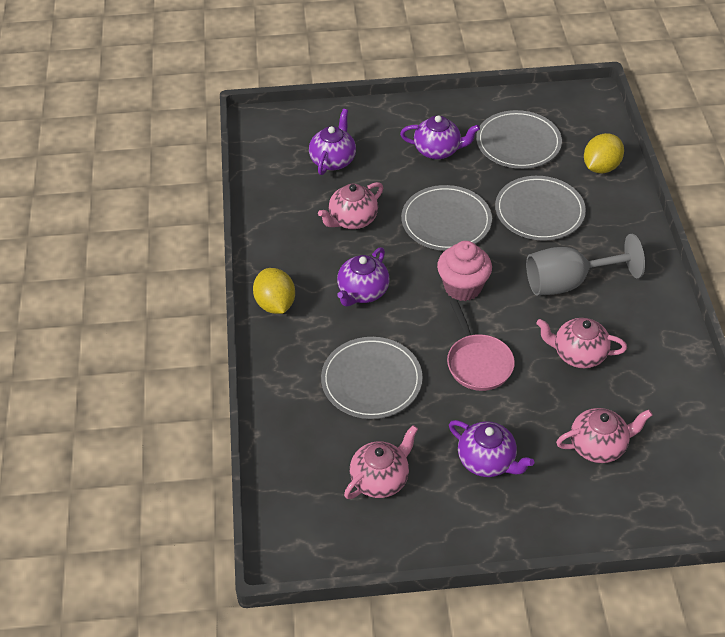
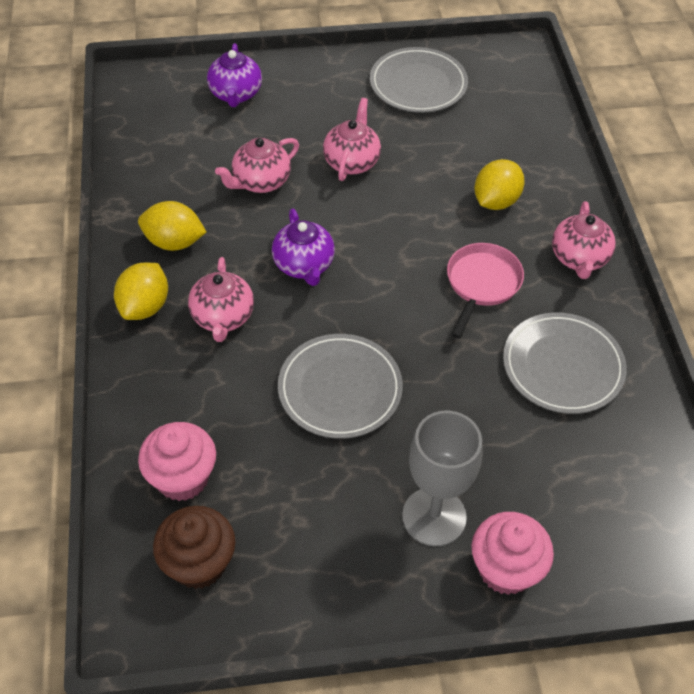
brown cupcake: 0 -> 1
grey plate: 4 -> 3
pink cupcake: 1 -> 2
purple teapot: 4 -> 2
yellow lemon: 2 -> 3

